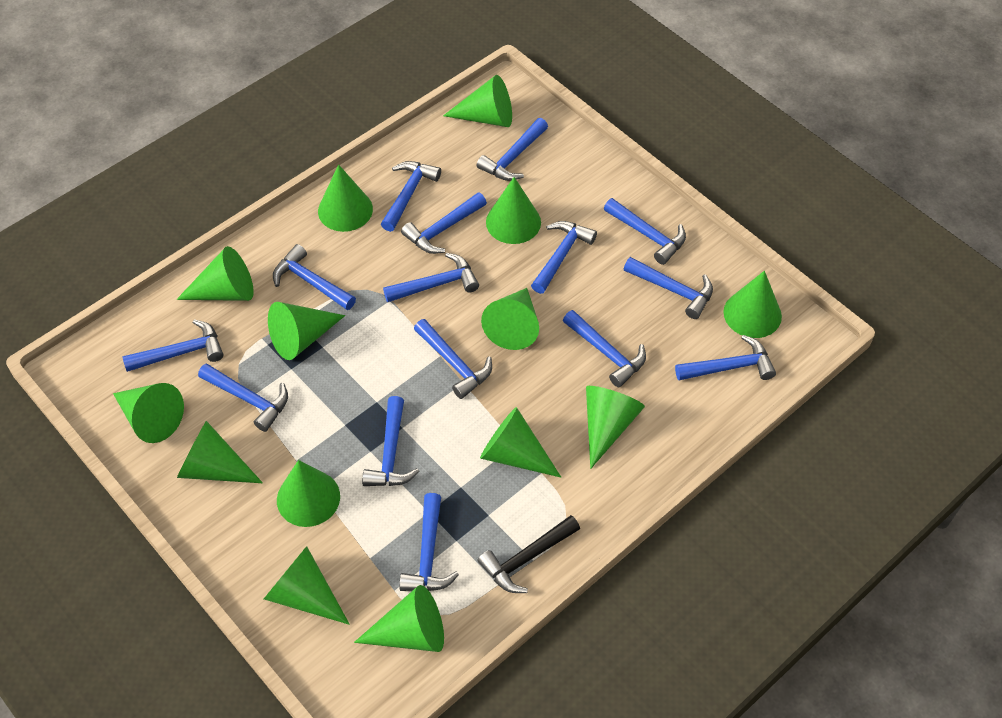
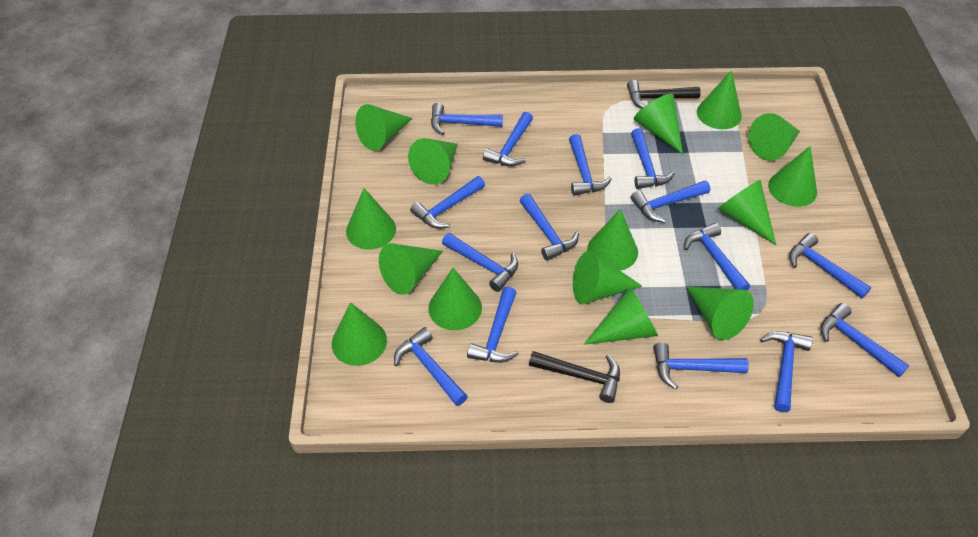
black hammer: 1 -> 2
green cone: 14 -> 15

